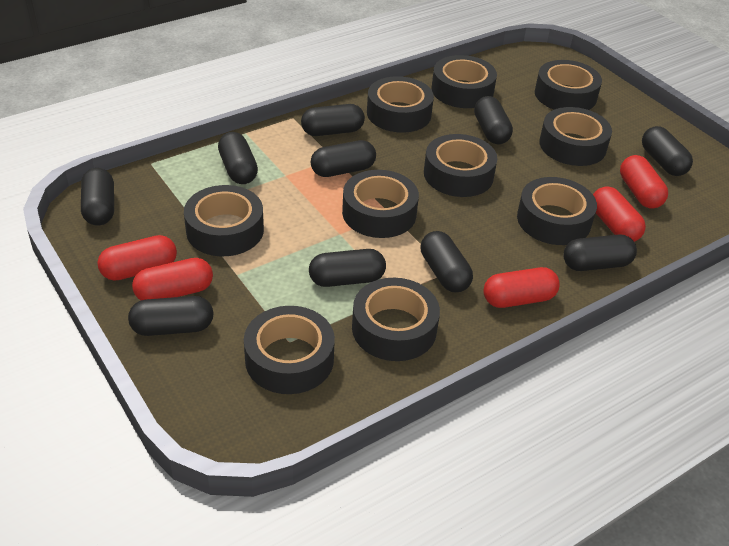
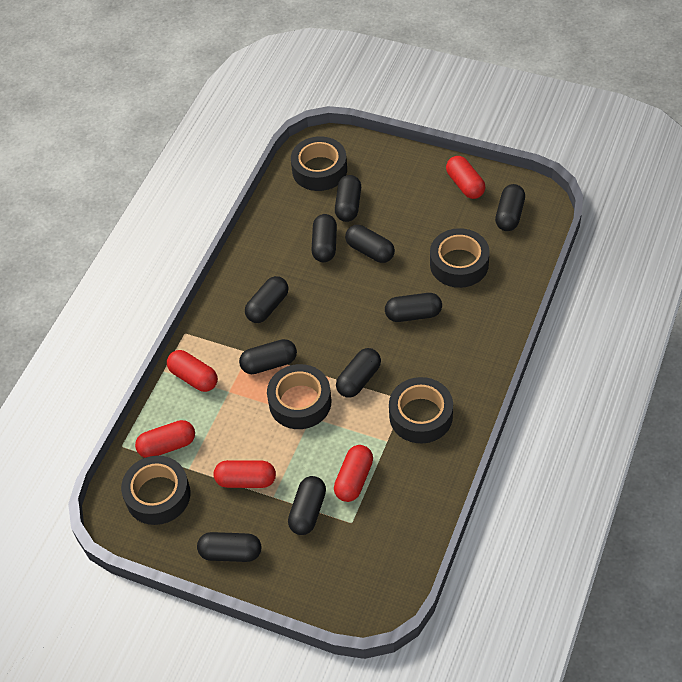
black tape: 10 -> 5

